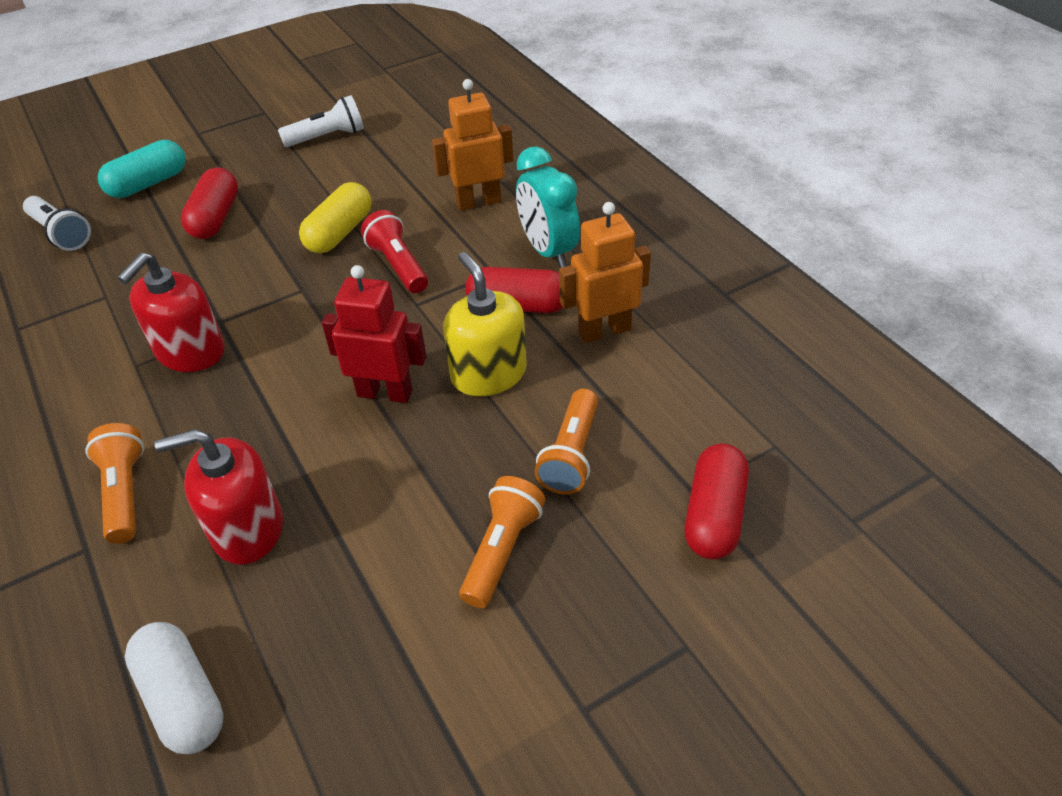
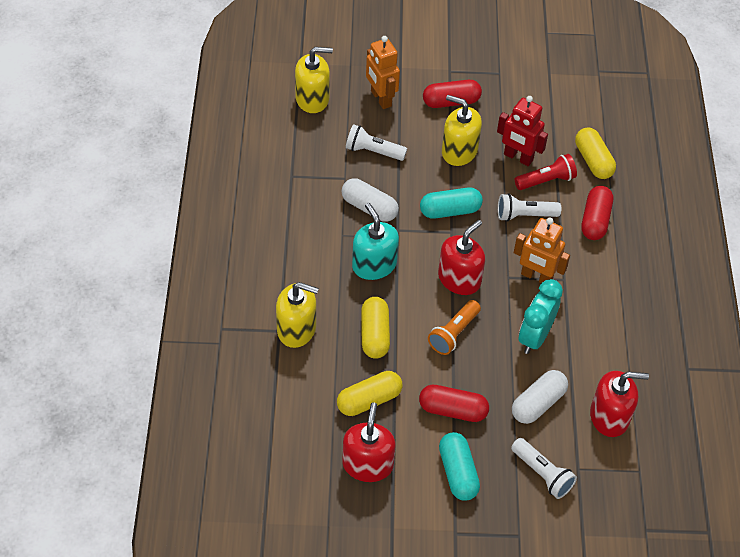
orange flashlight: 3 -> 1
red soap dispenser: 2 -> 3
turquoise capsule: 1 -> 2
turquoise soap dispenser: 0 -> 1
white capsule: 1 -> 2
white flashlight: 2 -> 3
yellow capsule: 1 -> 3
yellow soap dispenser: 1 -> 3

